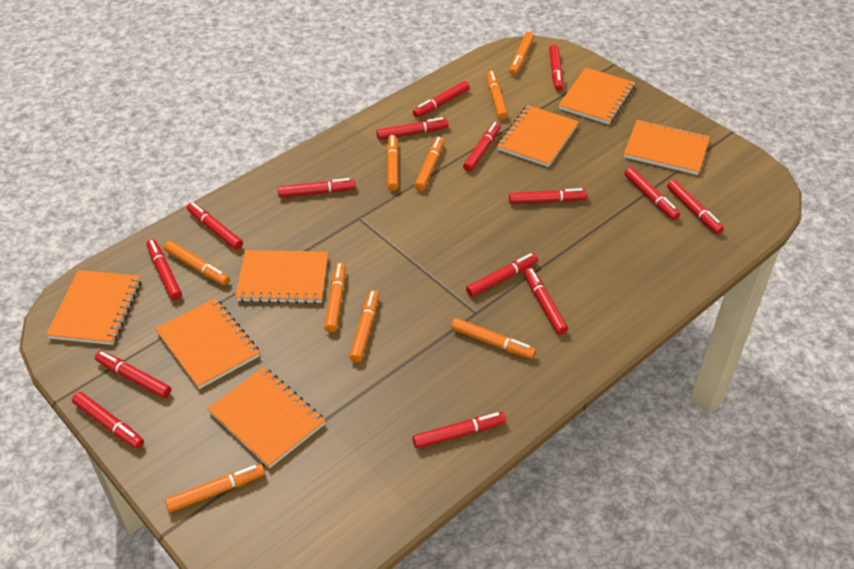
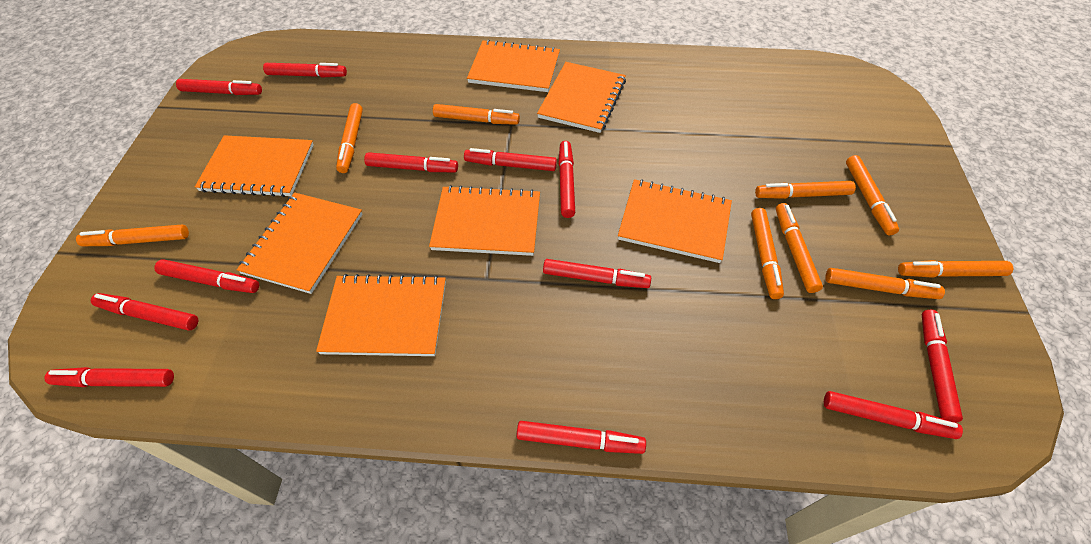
red marker: 15 -> 12

